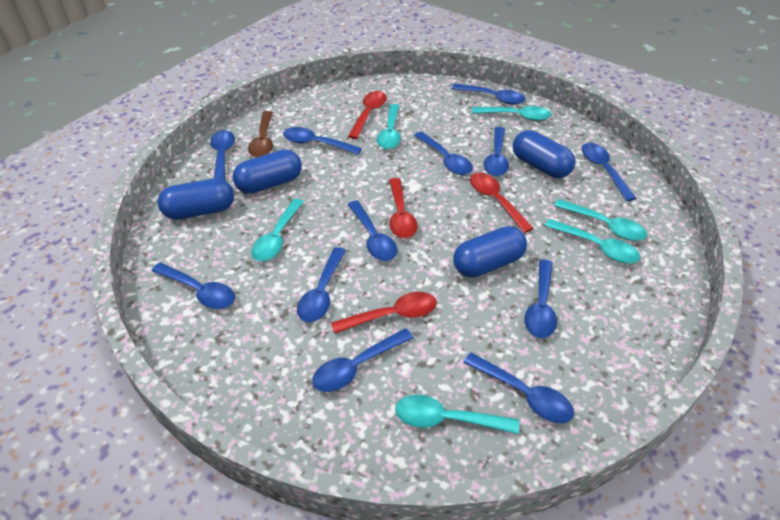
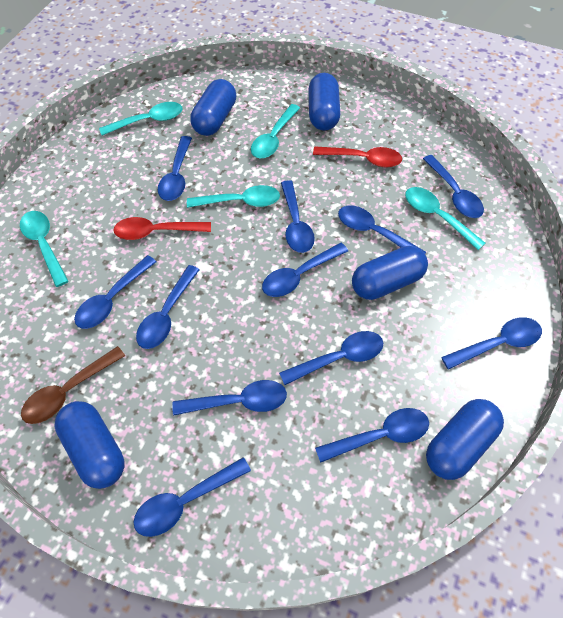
blue capsule: 4 -> 5
red spoon: 4 -> 2
turquoise spoon: 6 -> 5

